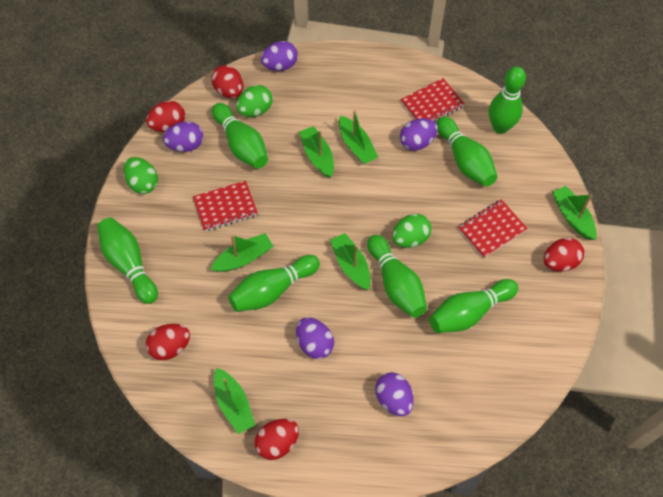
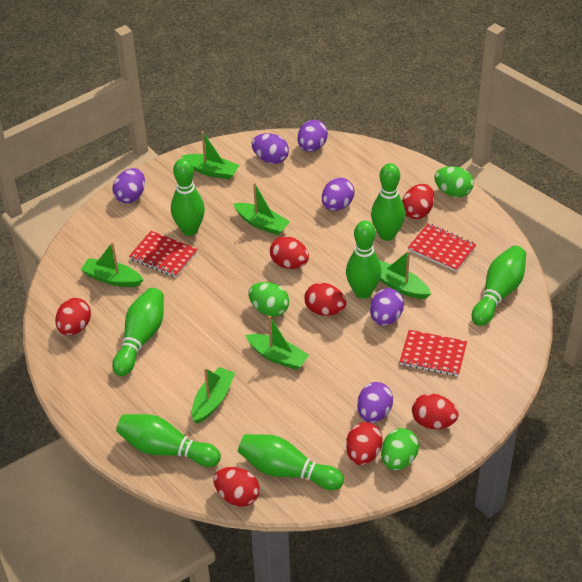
purple egg: 5 -> 6
red egg: 5 -> 7

